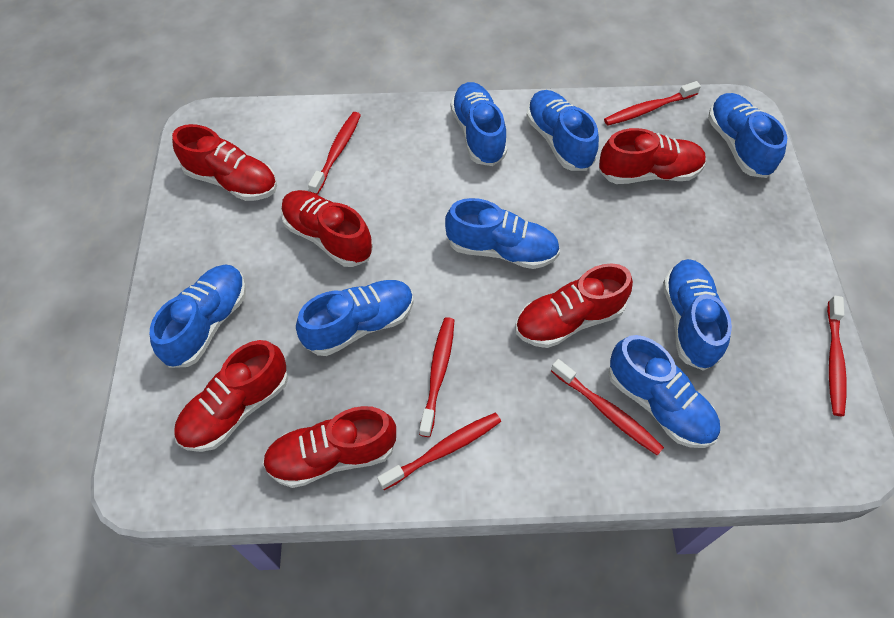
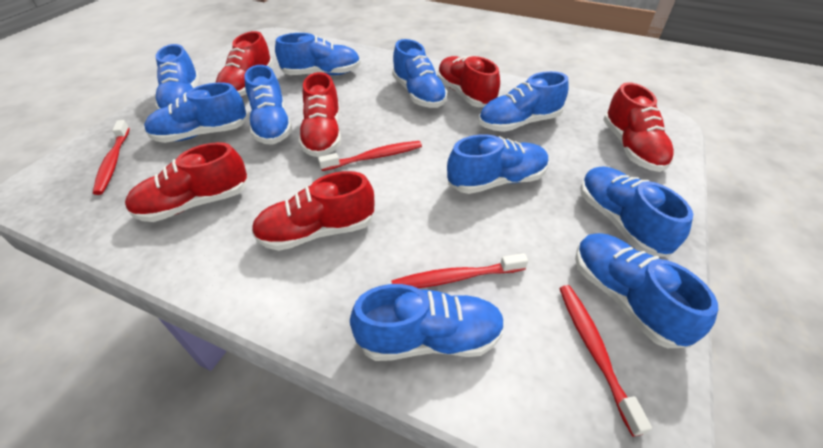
blue shoe: 8 -> 10
red toothbrush: 6 -> 4

